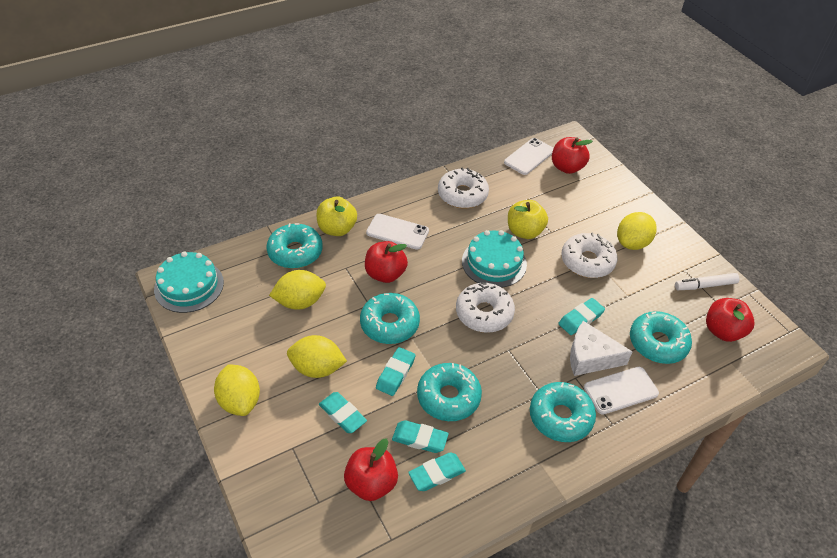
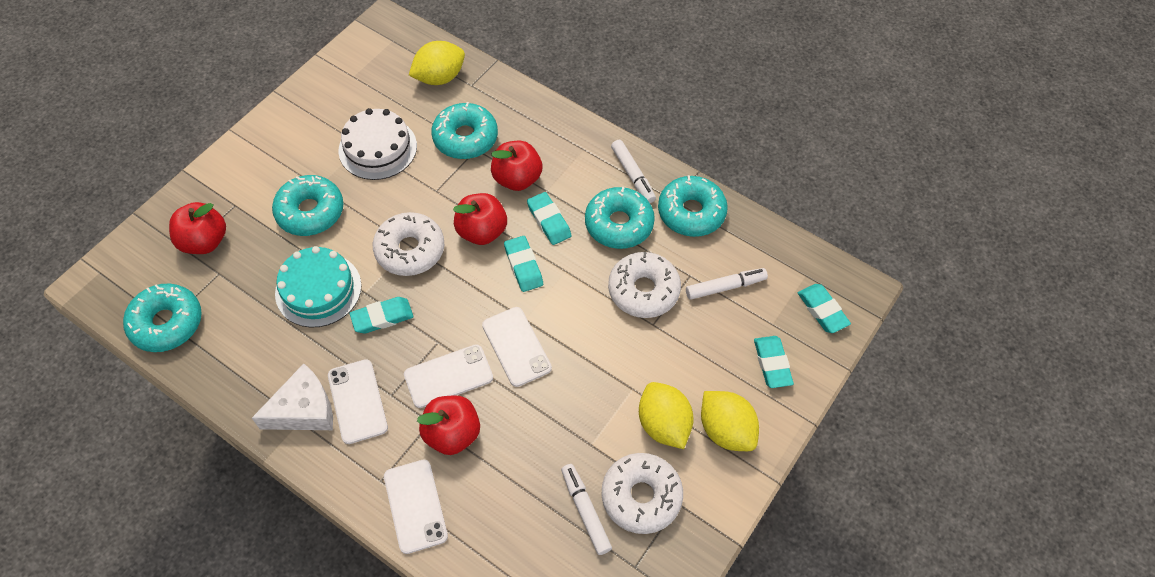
turquoise cake: 2 -> 1
white cake: 0 -> 1
white marker: 1 -> 3
white phone: 3 -> 4
yellow apple: 2 -> 0
yellow lemon: 4 -> 3

